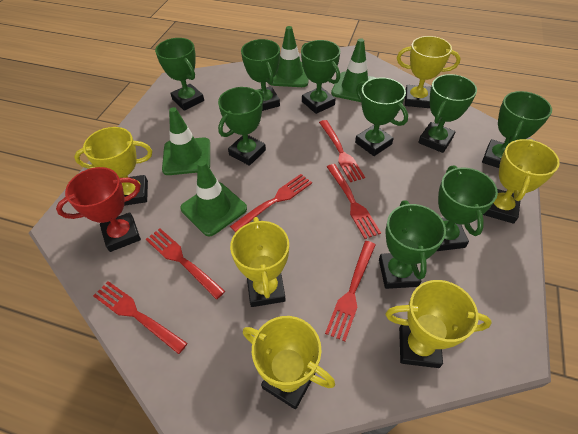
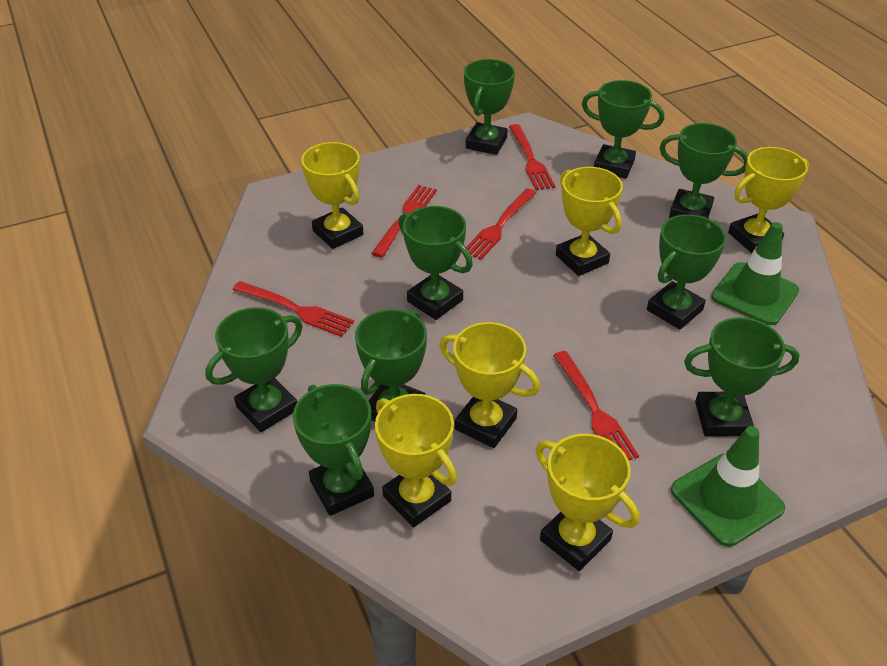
green traffic cone: 4 -> 2
red fork: 6 -> 5
red trophy: 1 -> 0

